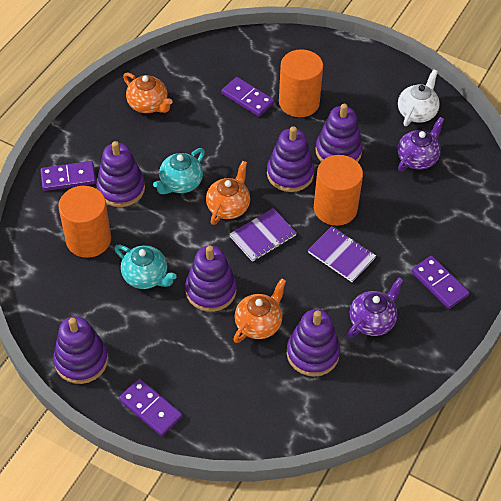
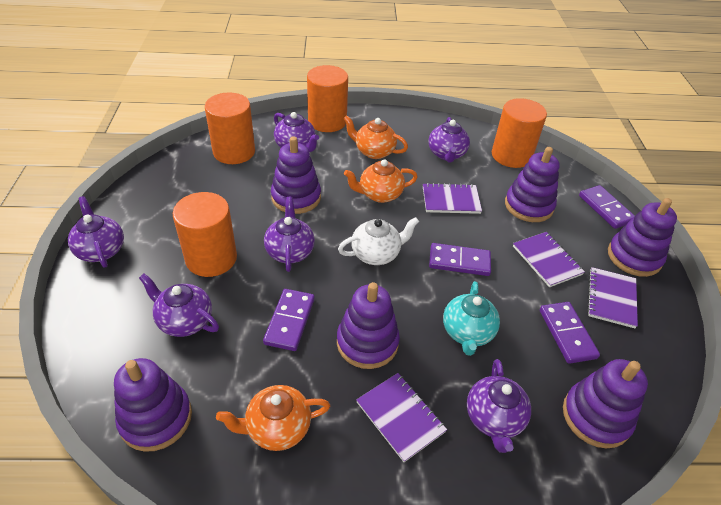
orange cylinder: 3 -> 4
purple notebook: 2 -> 4
purple teapot: 2 -> 6
turquoise teapot: 2 -> 1

